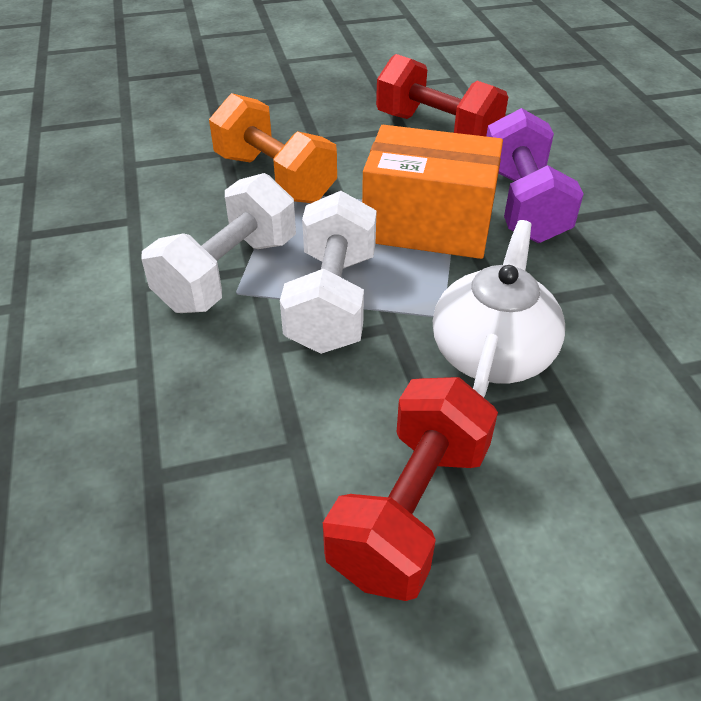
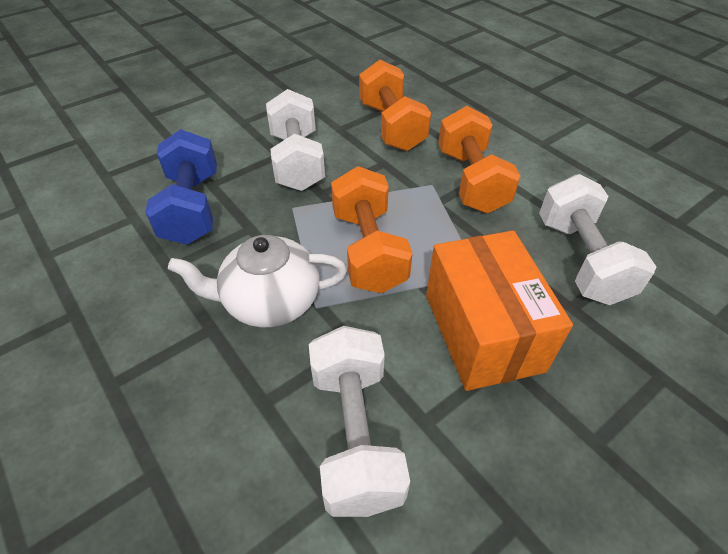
blue dumbbell: 0 -> 1
orange dumbbell: 1 -> 3
purple dumbbell: 1 -> 0
red dumbbell: 2 -> 0
white dumbbell: 2 -> 3

